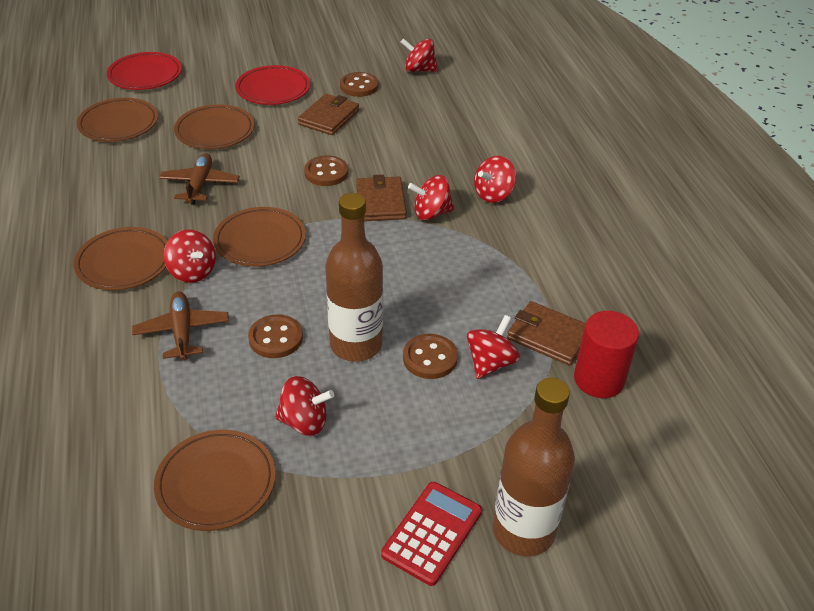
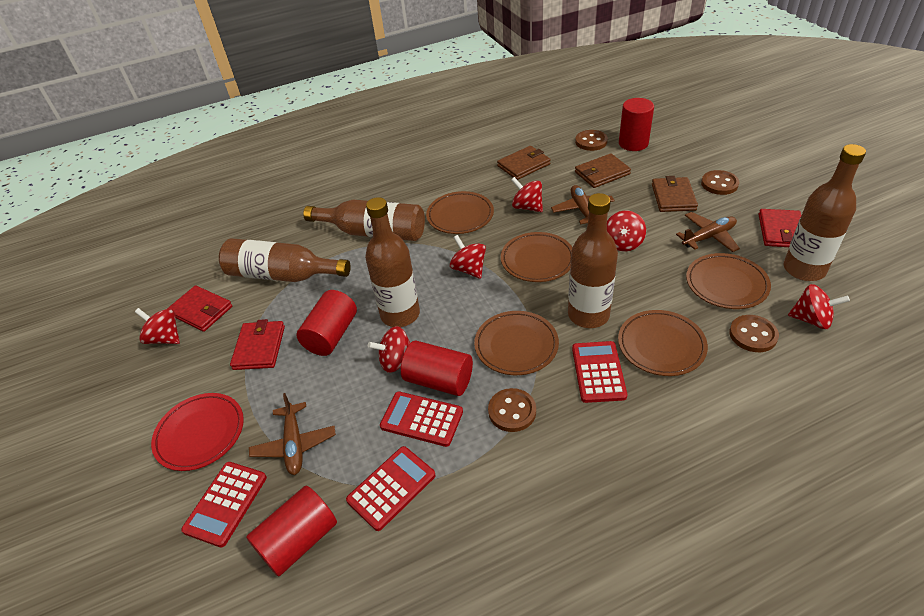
brown bottle: 2 -> 5
brown plane: 2 -> 3
red calculator: 1 -> 4
red cylinder: 1 -> 4
red plate: 2 -> 1
red wallet: 0 -> 3

